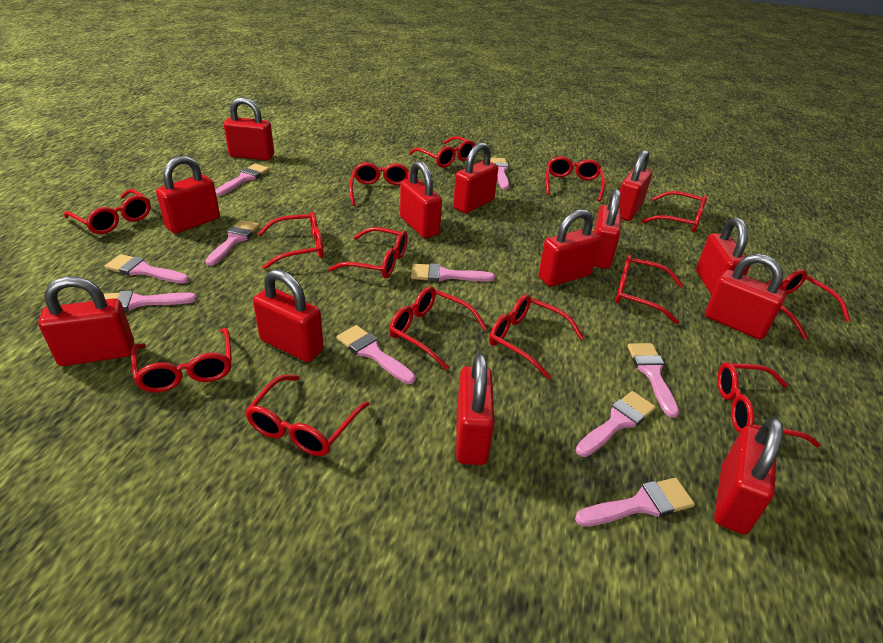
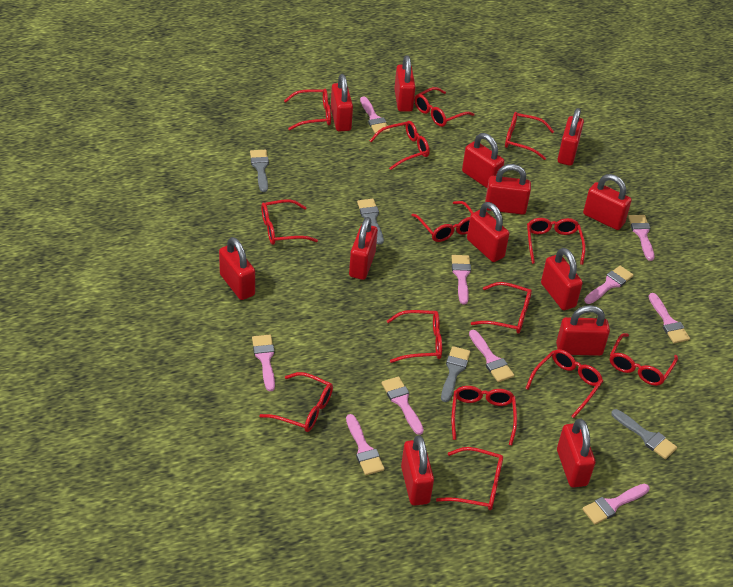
grey brush: 0 -> 4

